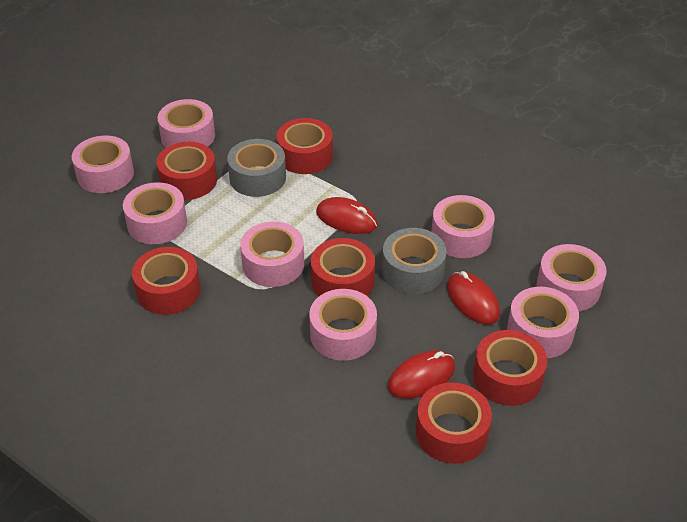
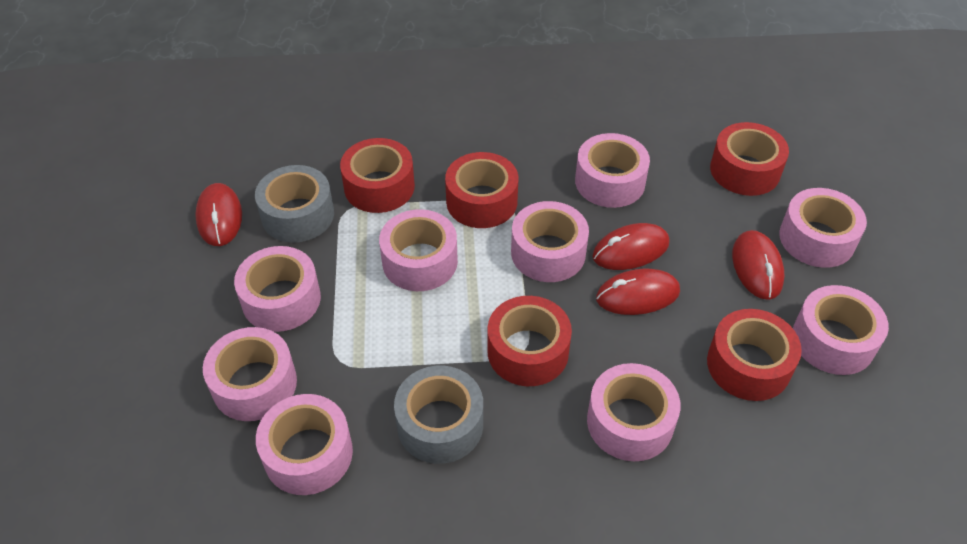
pink tape: 8 -> 9
red mouse: 3 -> 4
red tape: 6 -> 5

